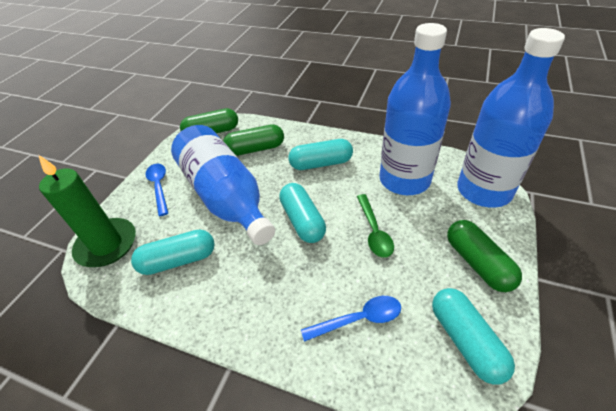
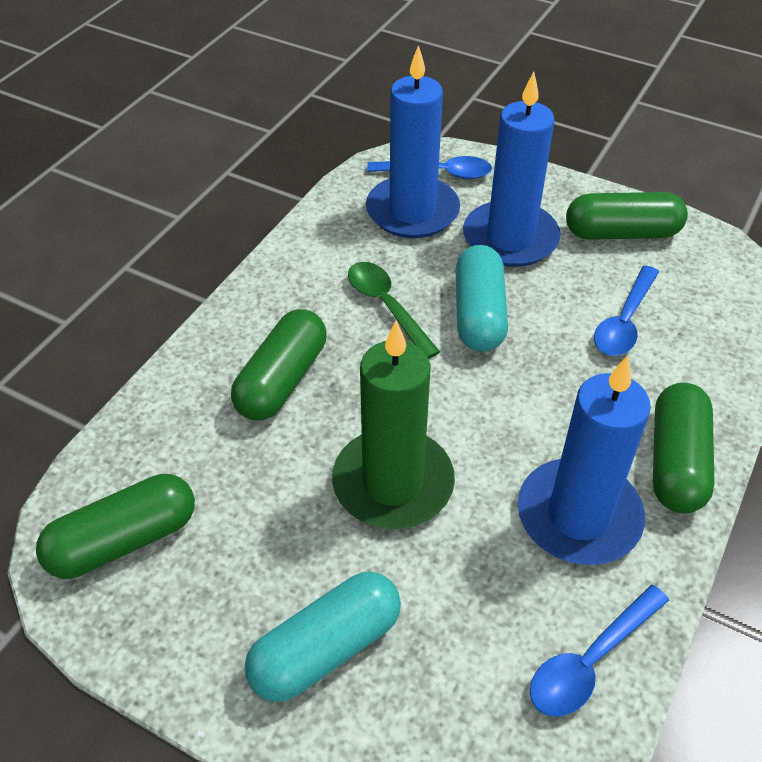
blue bottle: 3 -> 0
blue candle: 0 -> 3
blue spoon: 2 -> 3
green capsule: 3 -> 4
turquoise capsule: 4 -> 2

